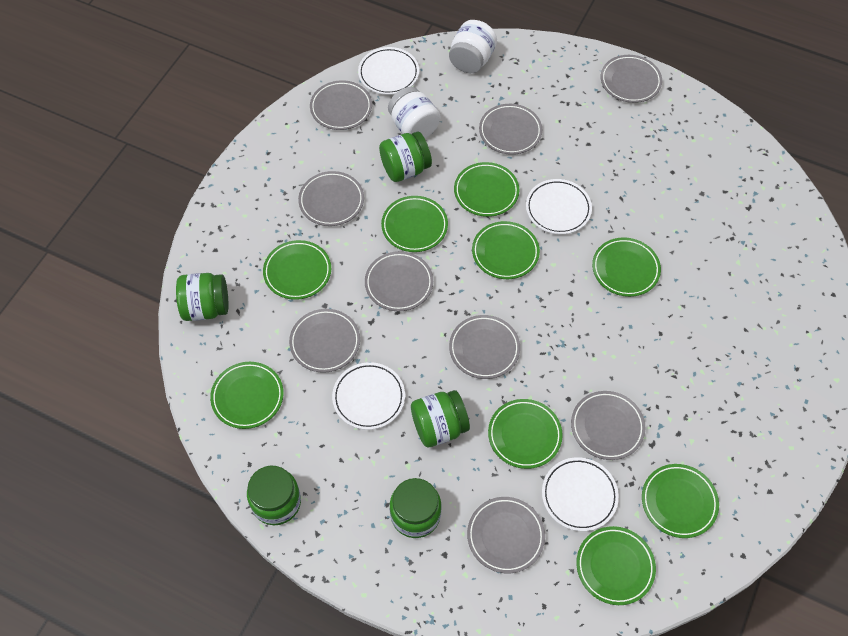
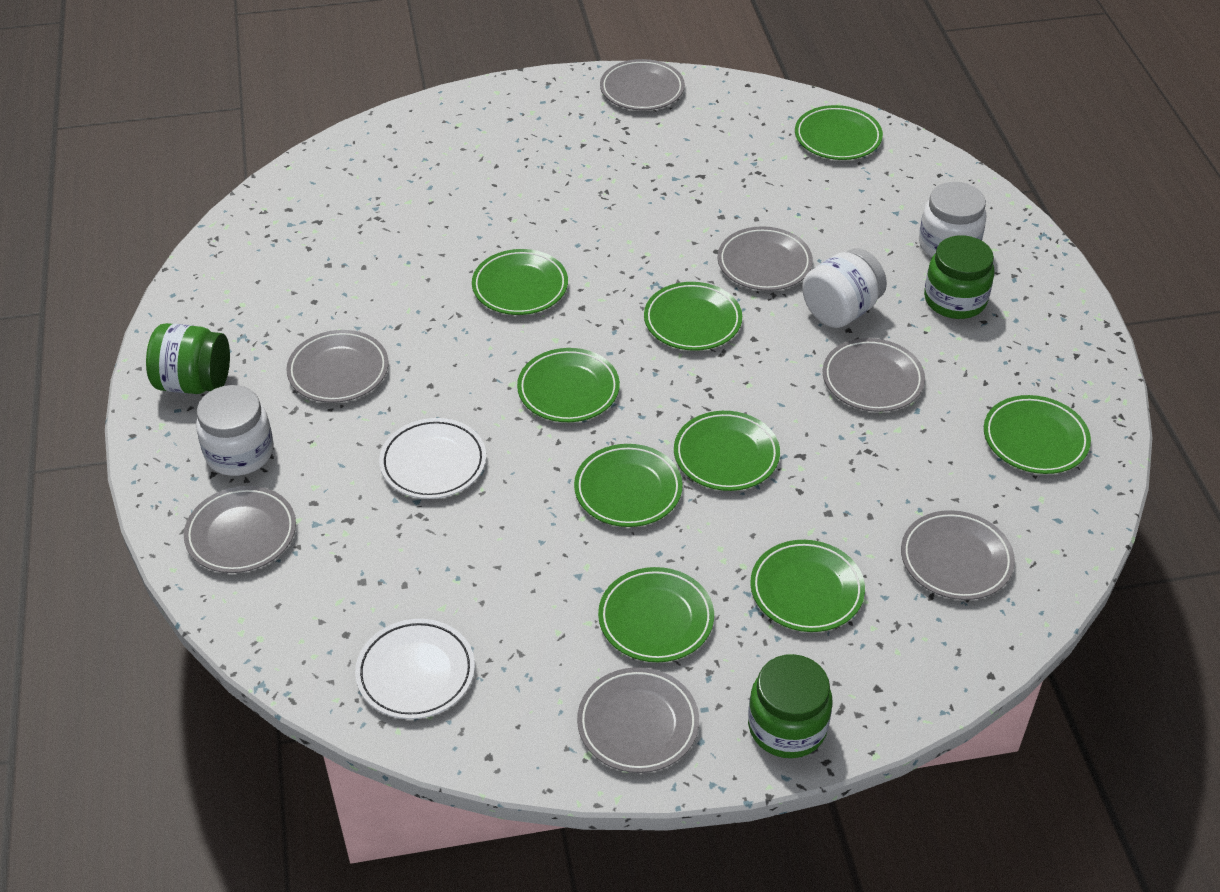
green jar: 5 -> 3
grey plate: 9 -> 7
white jar: 2 -> 3
white plate: 4 -> 2

